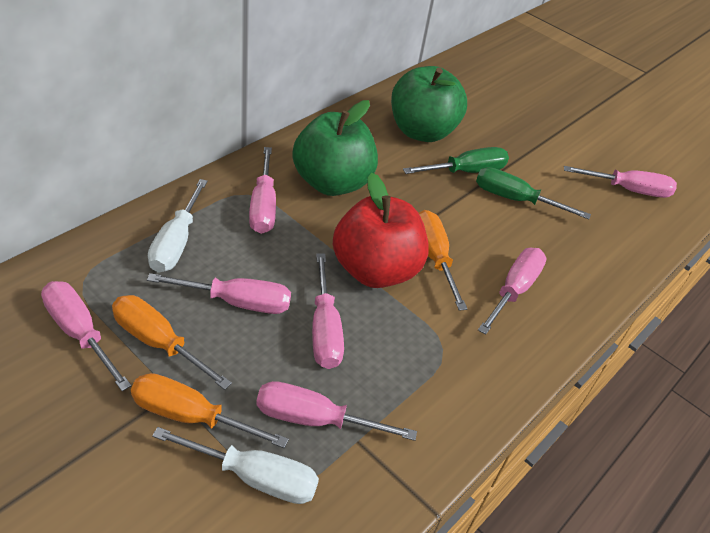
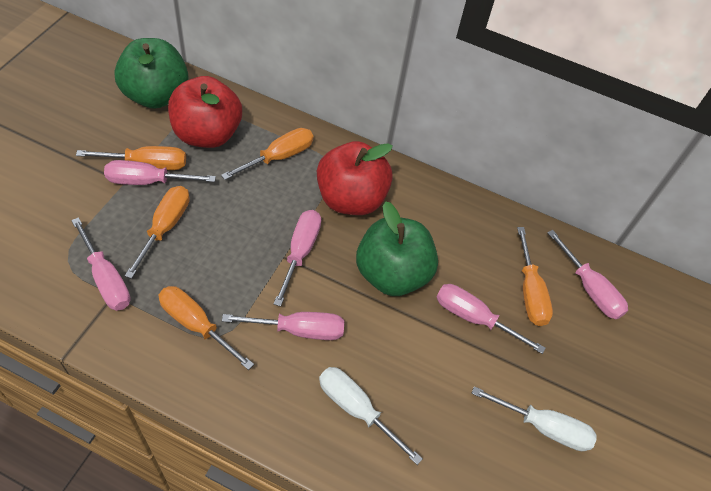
green screwdriver: 2 -> 0
orange screwdriver: 3 -> 5
pink screwdriver: 7 -> 6
red apple: 1 -> 2

